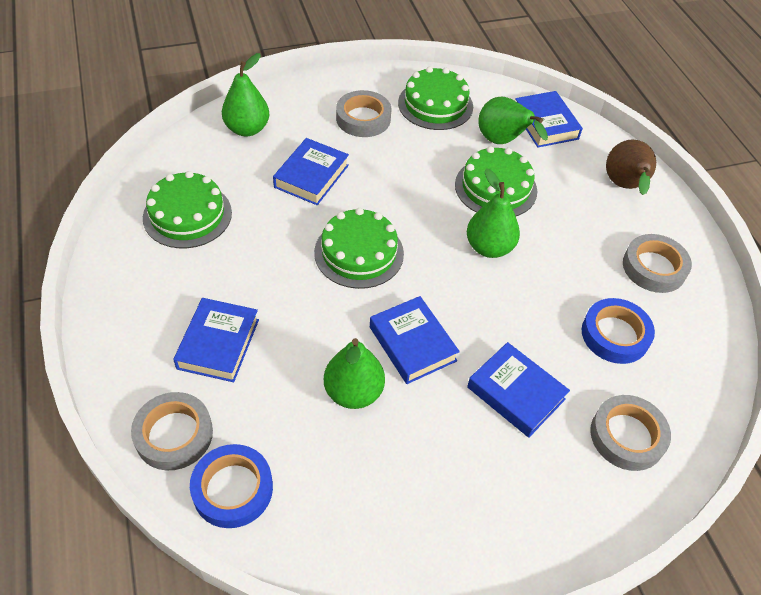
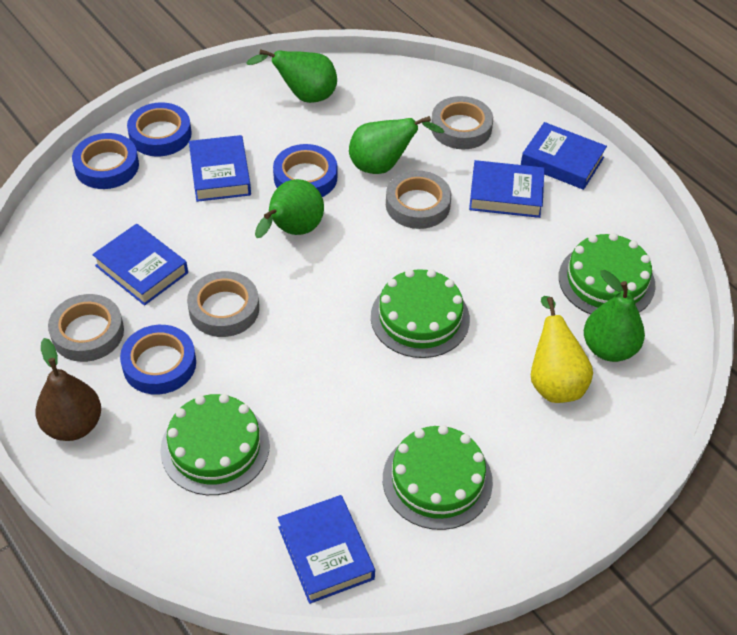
blue tape: 2 -> 4
yellow pear: 0 -> 1

